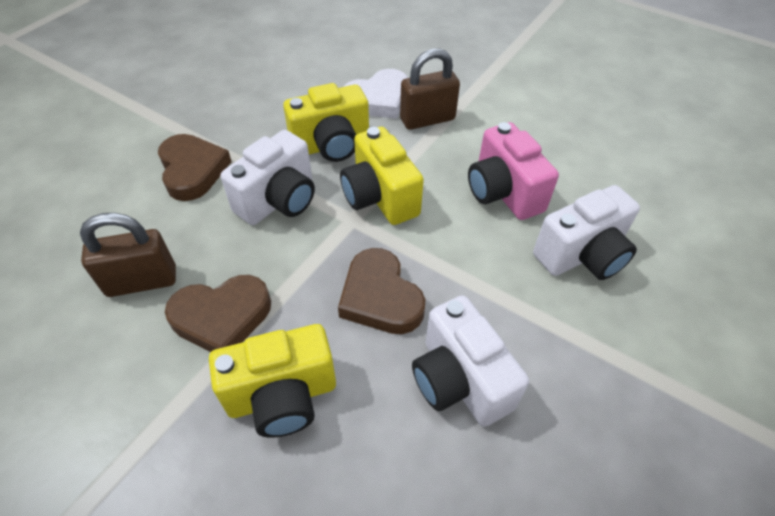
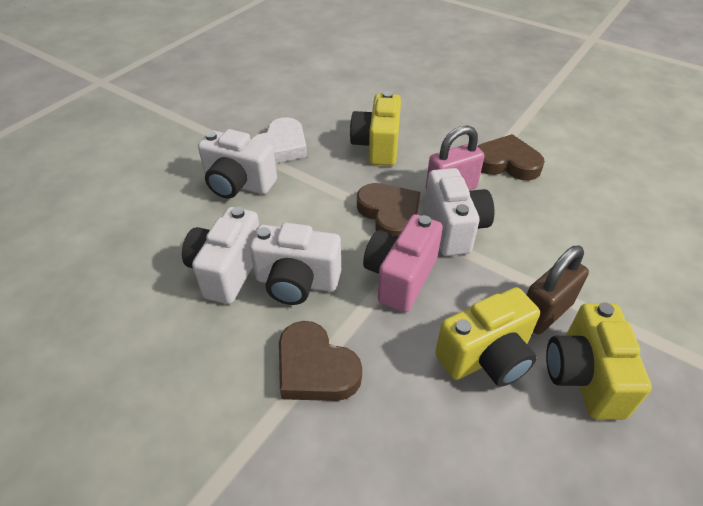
brown padlock: 2 -> 1
pink padlock: 0 -> 1
white camera: 3 -> 4

